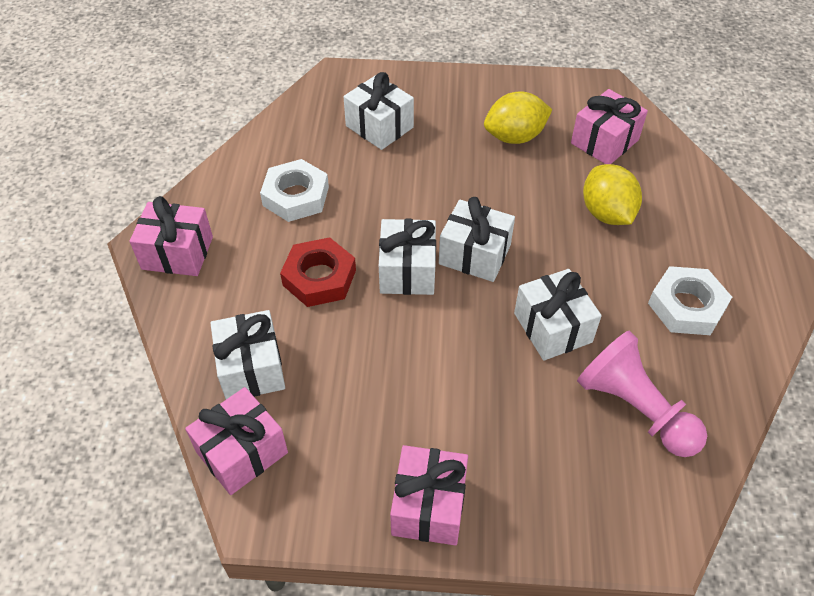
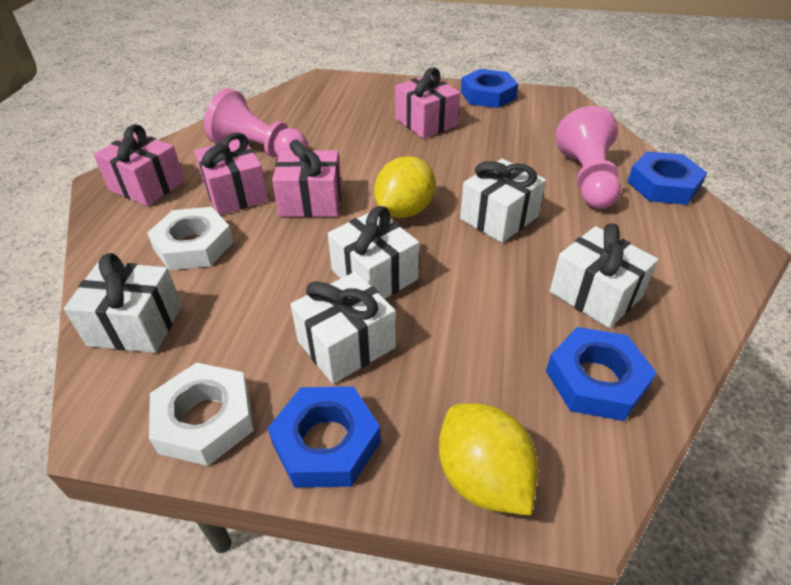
blue nut: 0 -> 4
pink pawn: 1 -> 2
red nut: 1 -> 0

